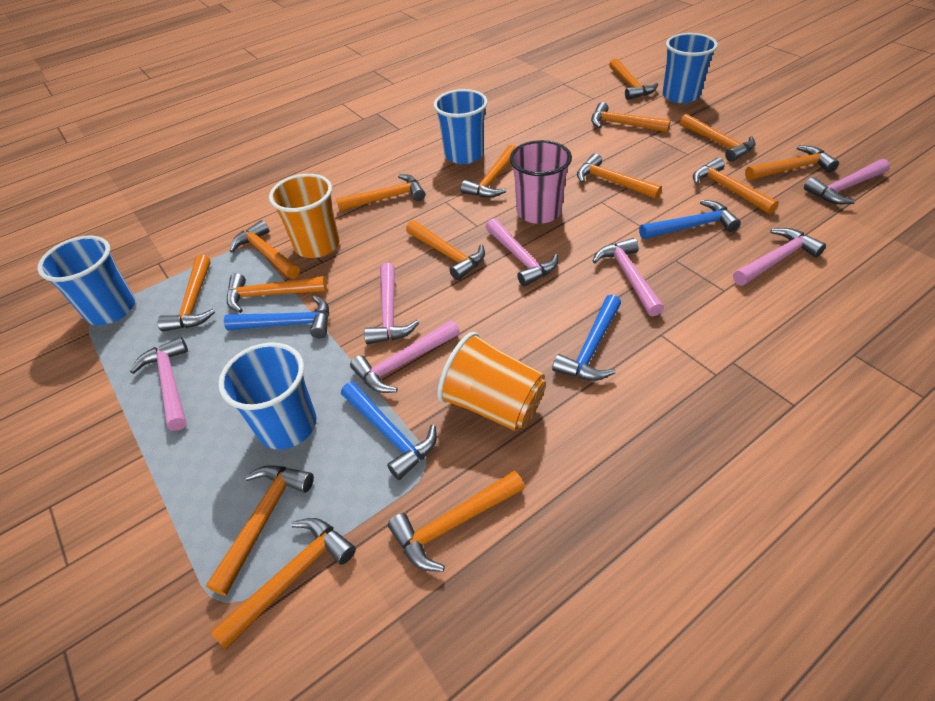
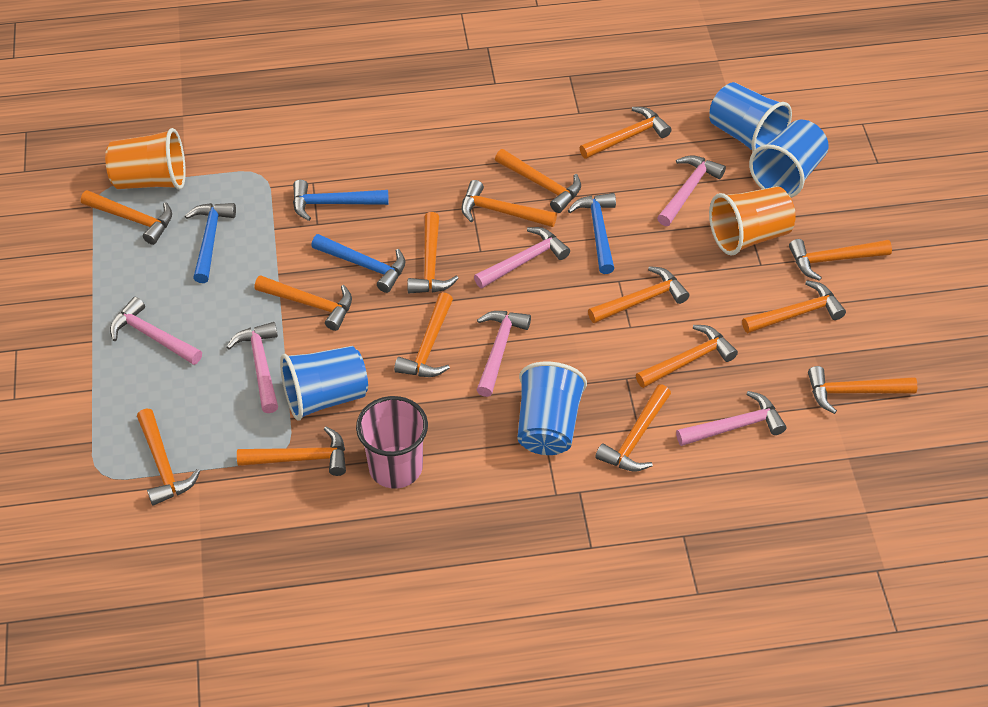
pink hammer: 7 -> 6

